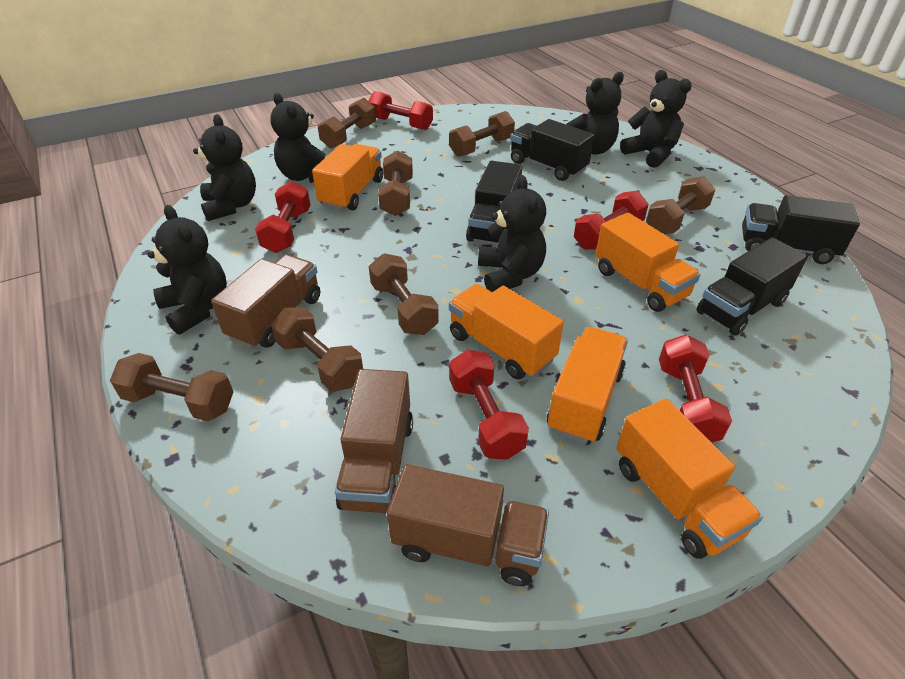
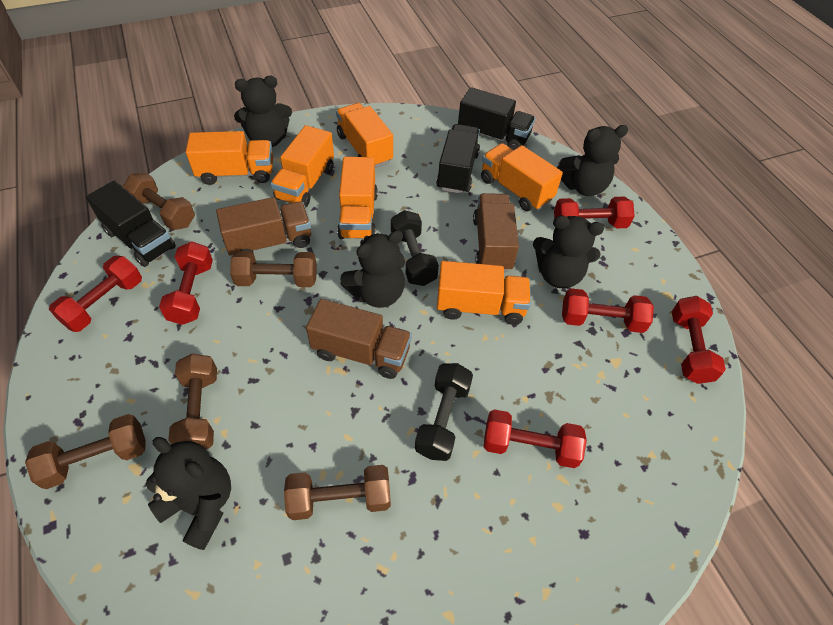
black dumbbell: 0 -> 2
black teddy bear: 6 -> 5
black truck: 4 -> 3
brown dumbbell: 7 -> 5
orange truck: 5 -> 6
red dumbbell: 5 -> 6

